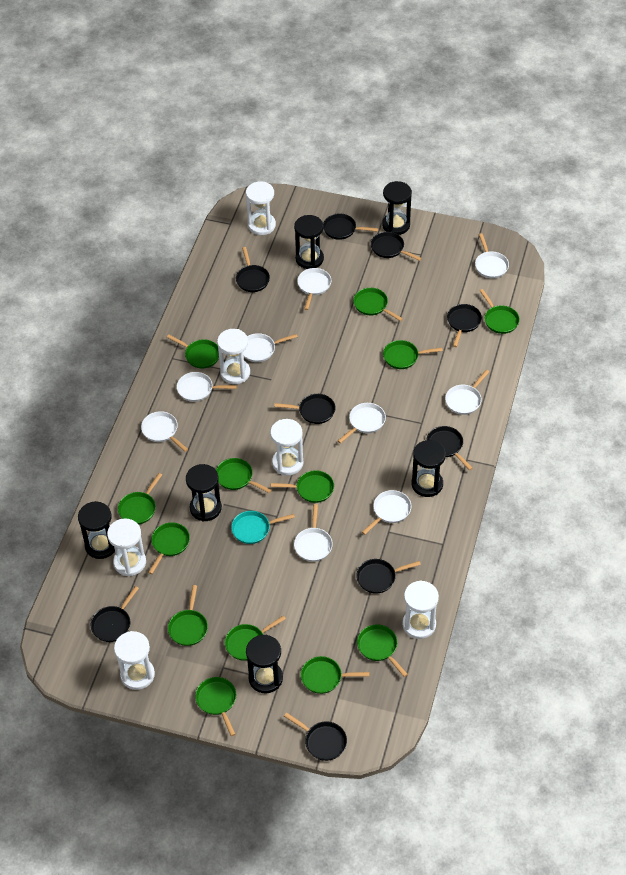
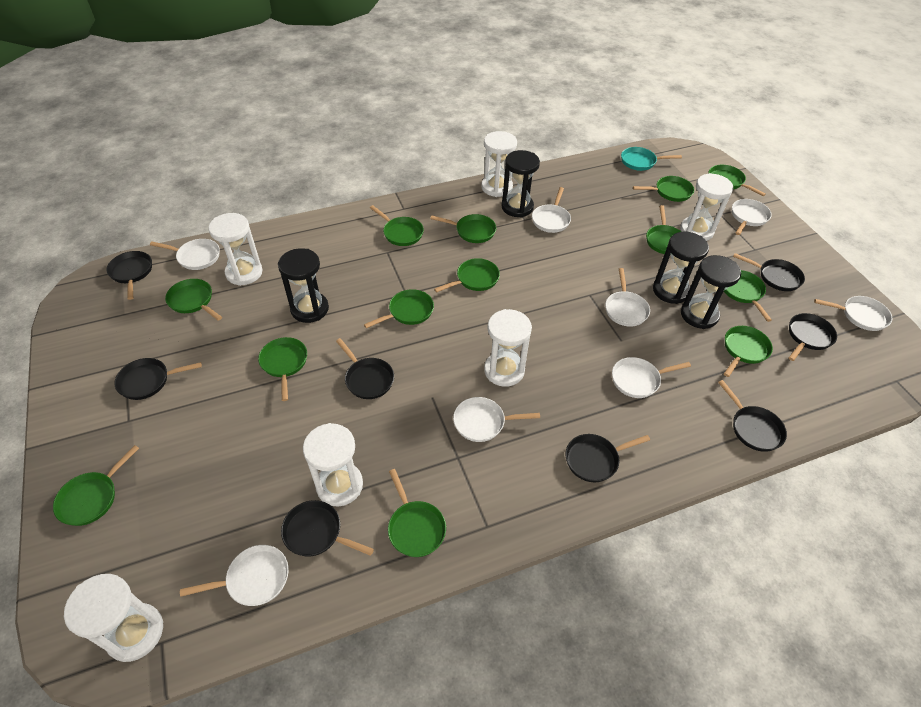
black hourglass: 6 -> 4
black pan: 9 -> 8
white pan: 9 -> 8

